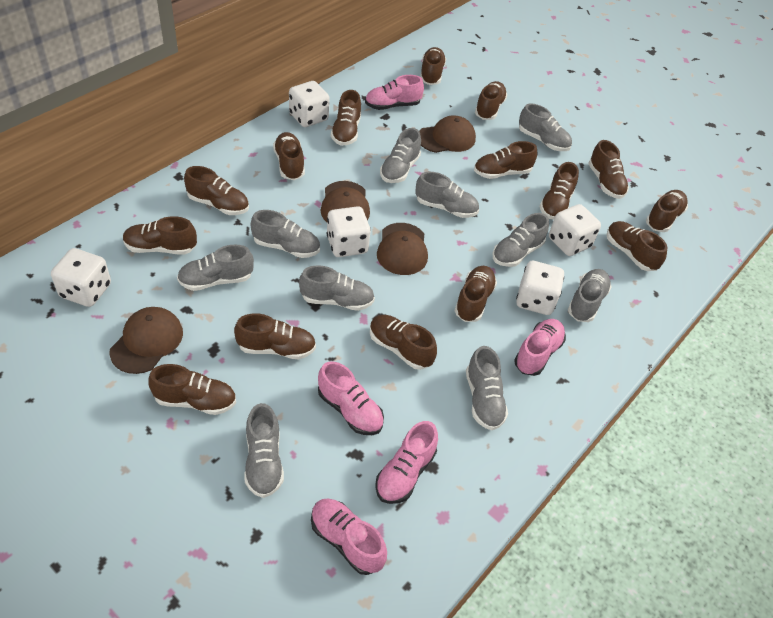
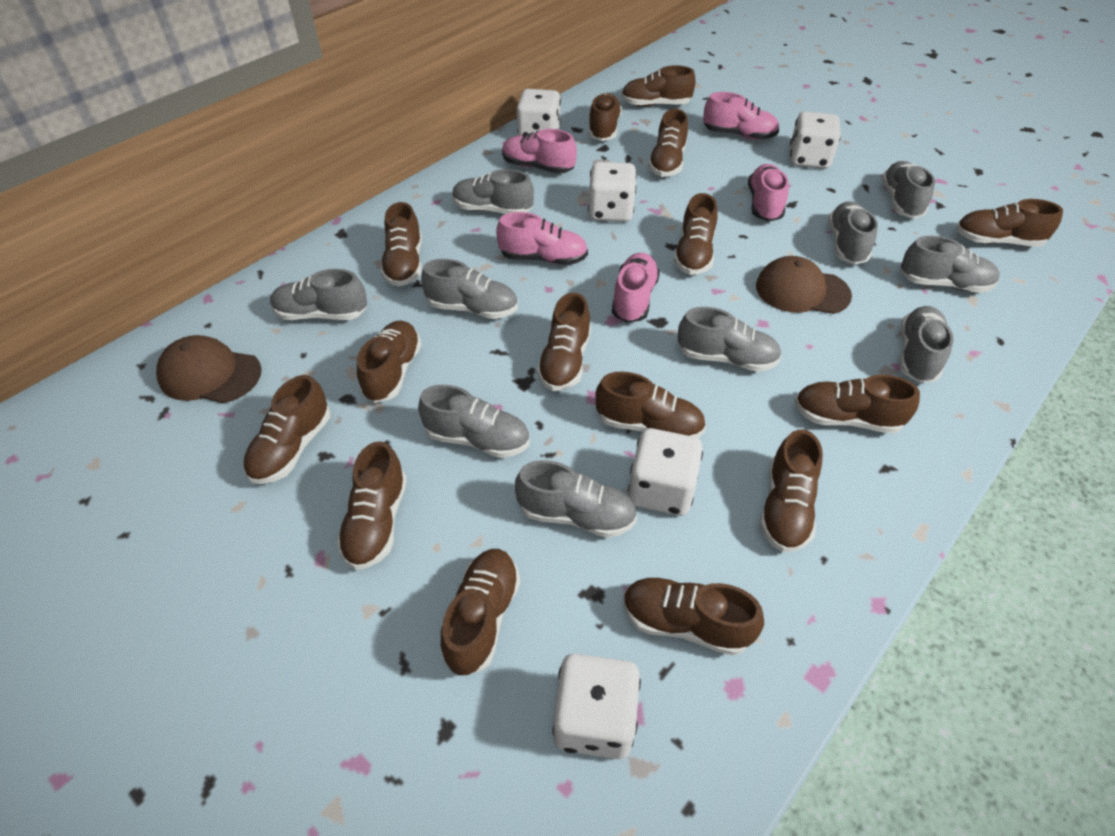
brown cap: 4 -> 2

